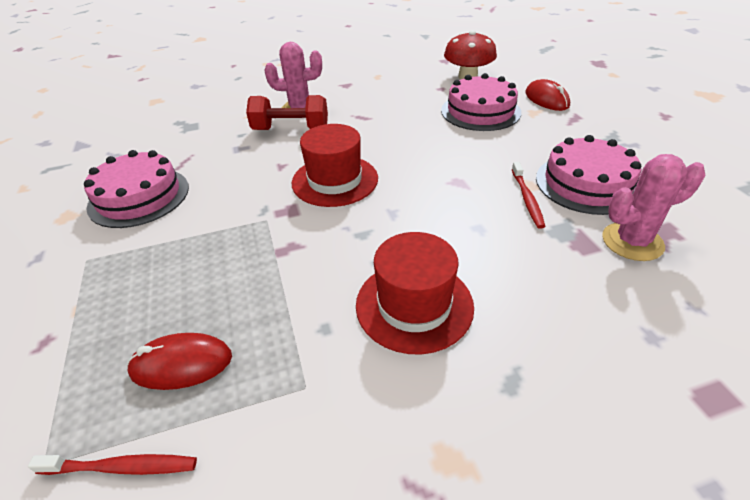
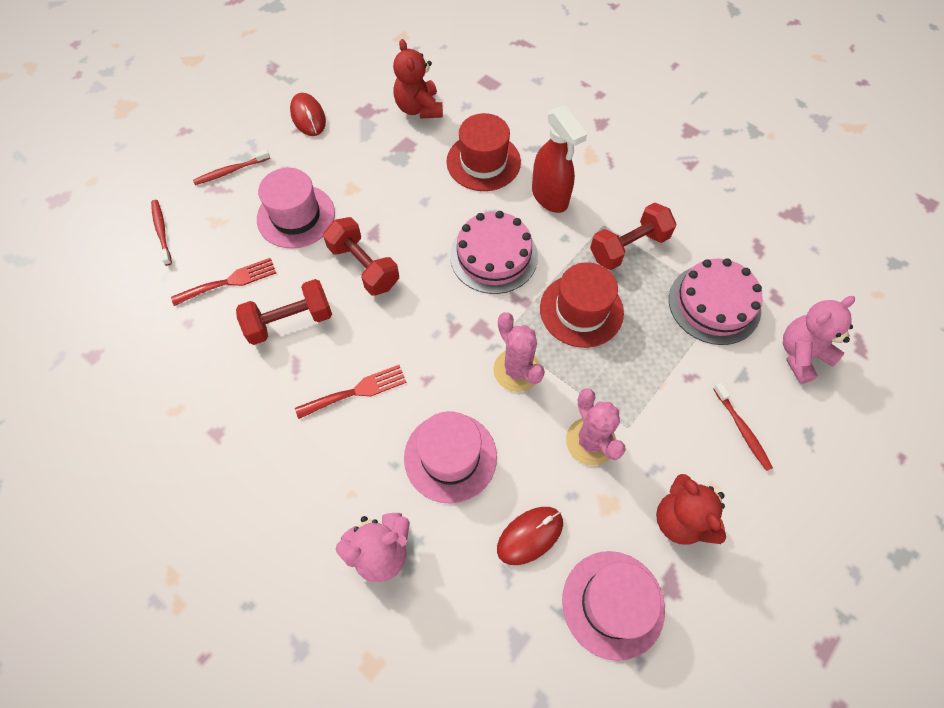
pink cake: 3 -> 2
pink hat: 0 -> 3
pink teddy bear: 0 -> 2
red dumbbell: 1 -> 3
red fork: 0 -> 2
red mushroom: 1 -> 0
red spray bottle: 0 -> 1
red teddy bear: 0 -> 2
red toothbrush: 2 -> 3

